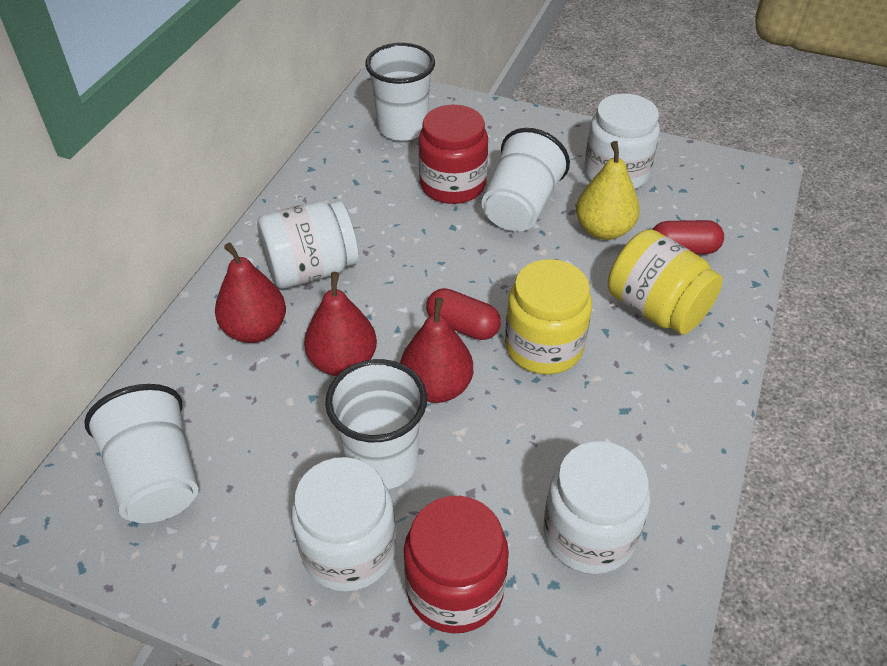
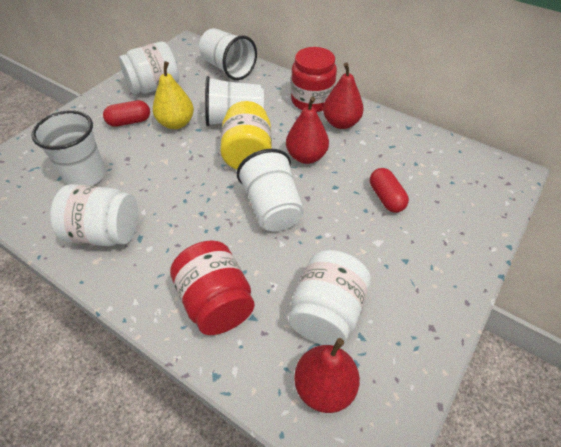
white jar: 4 -> 3
yellow jar: 2 -> 1

